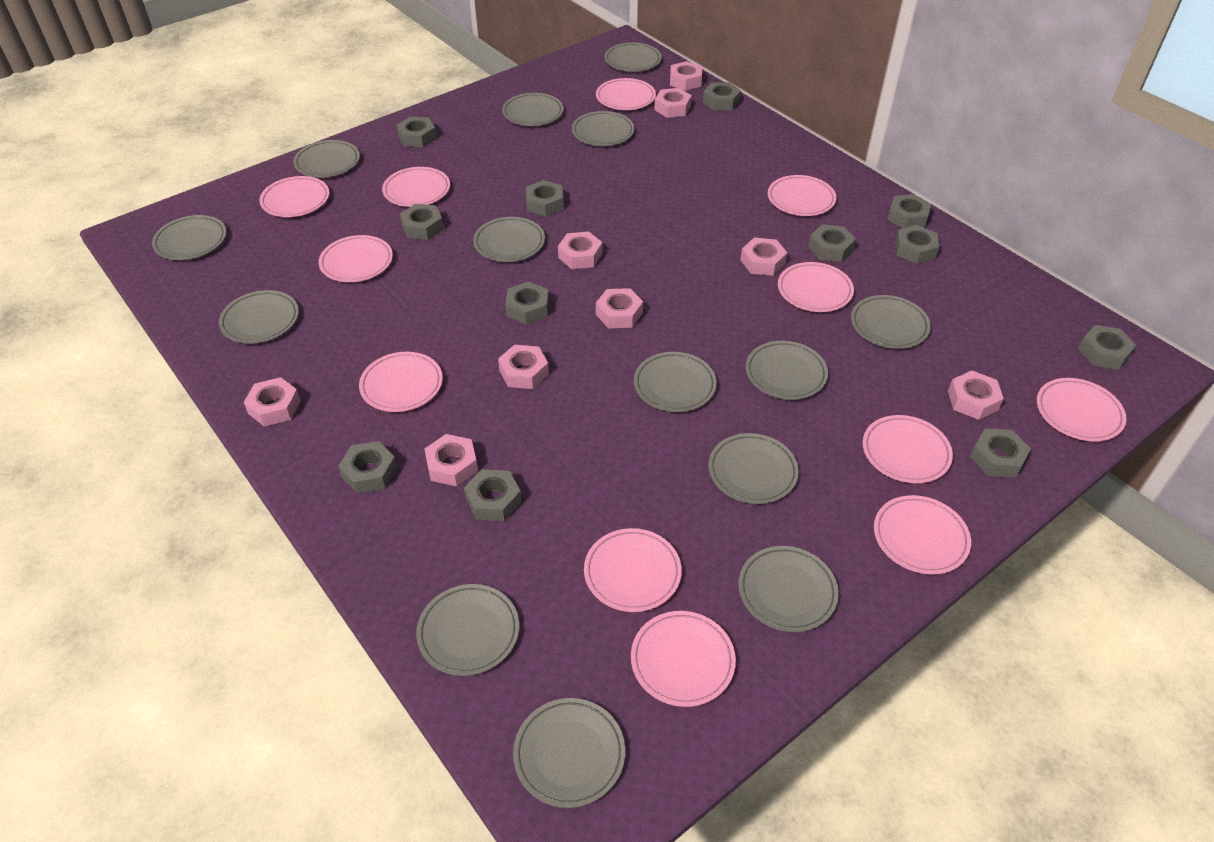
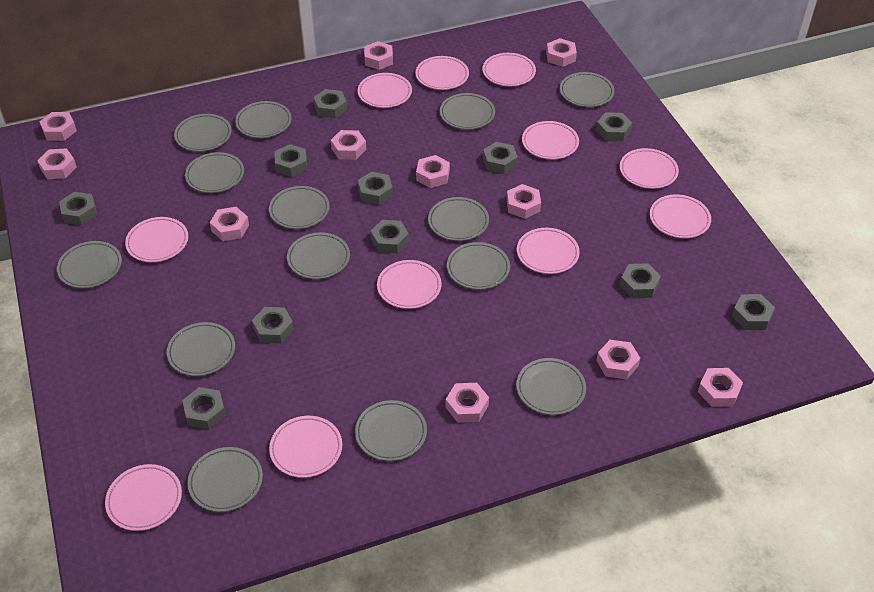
grey nut: 12 -> 11
pink nut: 9 -> 11
pink plate: 12 -> 11

